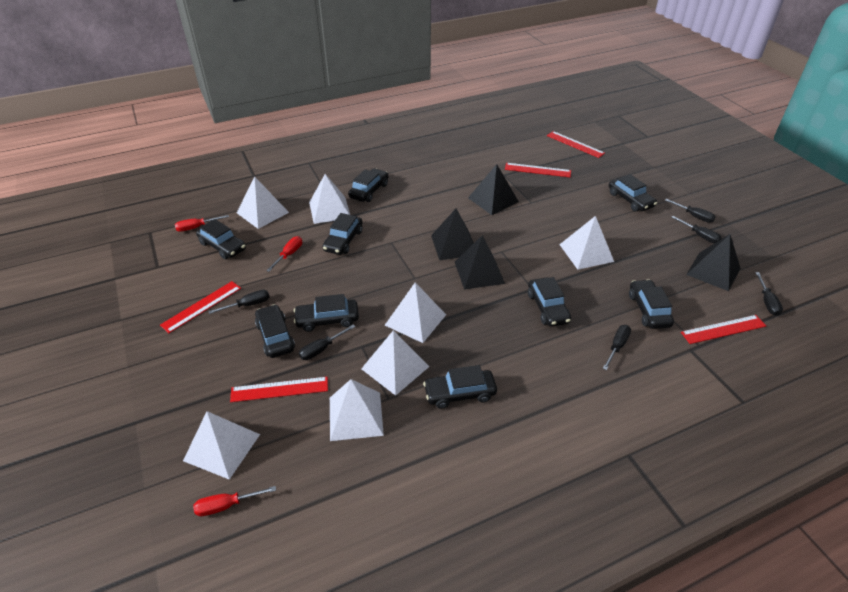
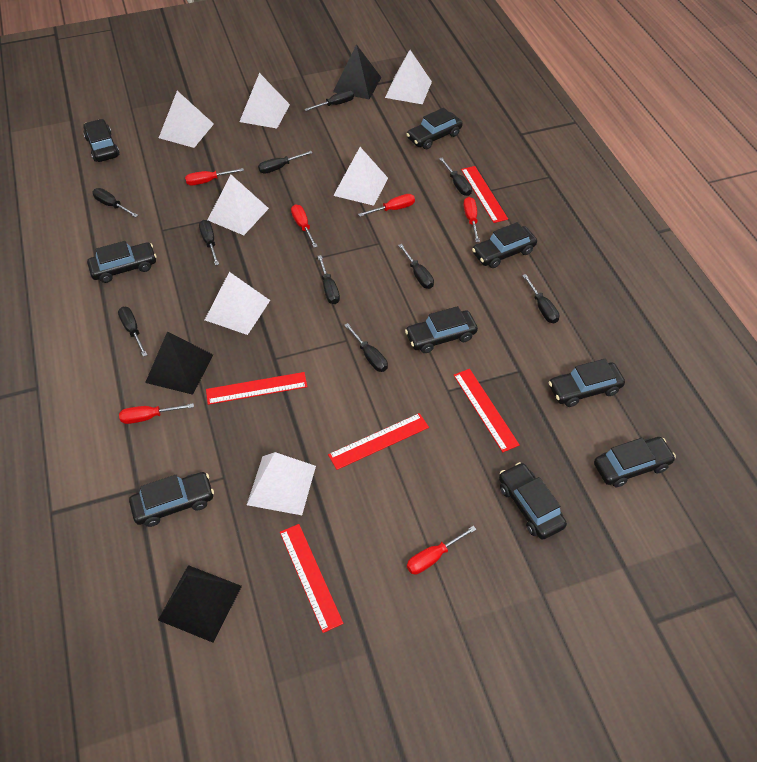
black pyramid: 4 -> 3
black screwdriver: 6 -> 10
red screwdriver: 3 -> 6

